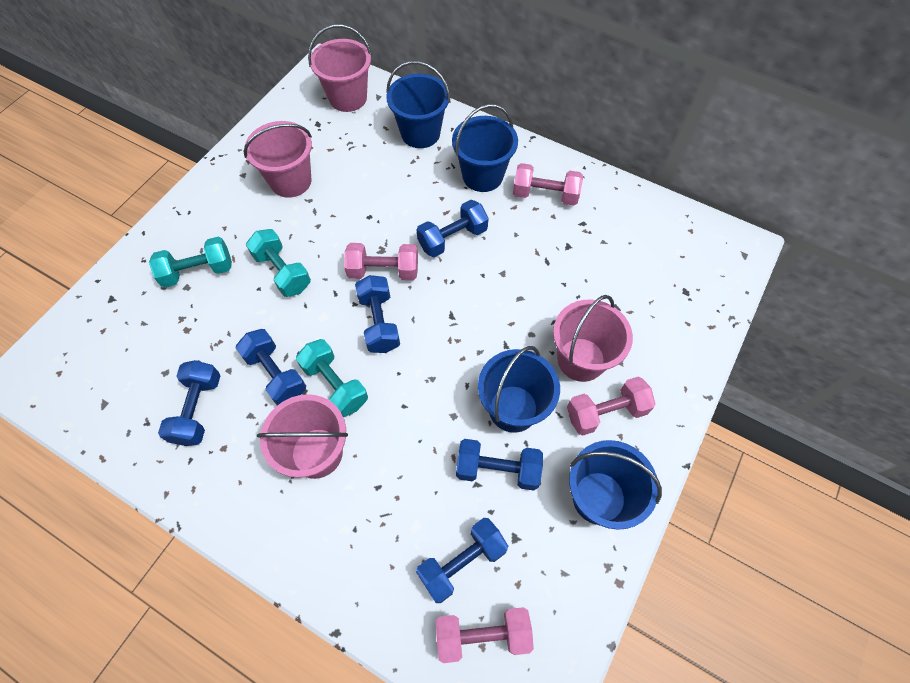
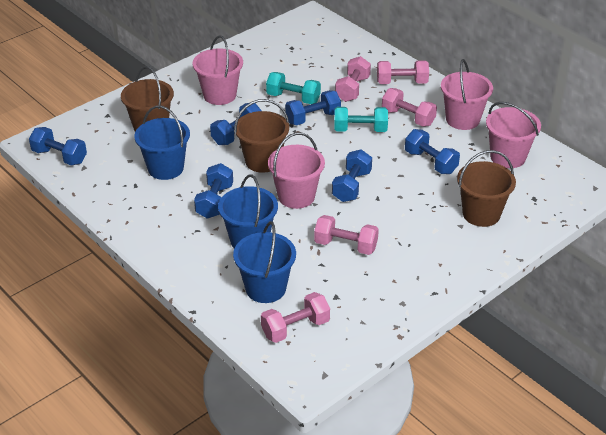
blue bucket: 4 -> 3
brown bucket: 0 -> 3
pink dumbbell: 4 -> 5
turquoise dumbbell: 3 -> 2

